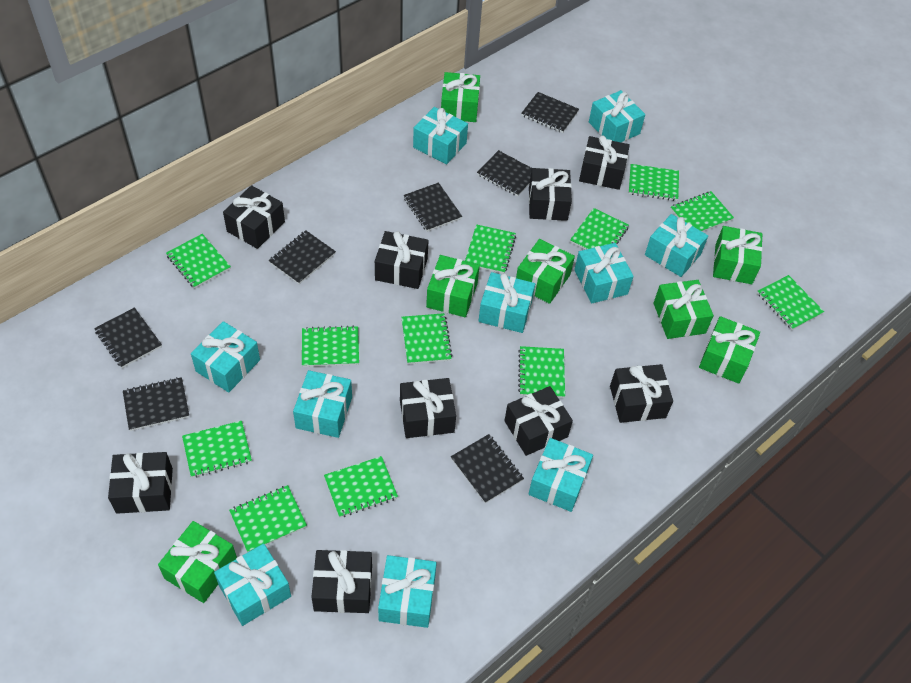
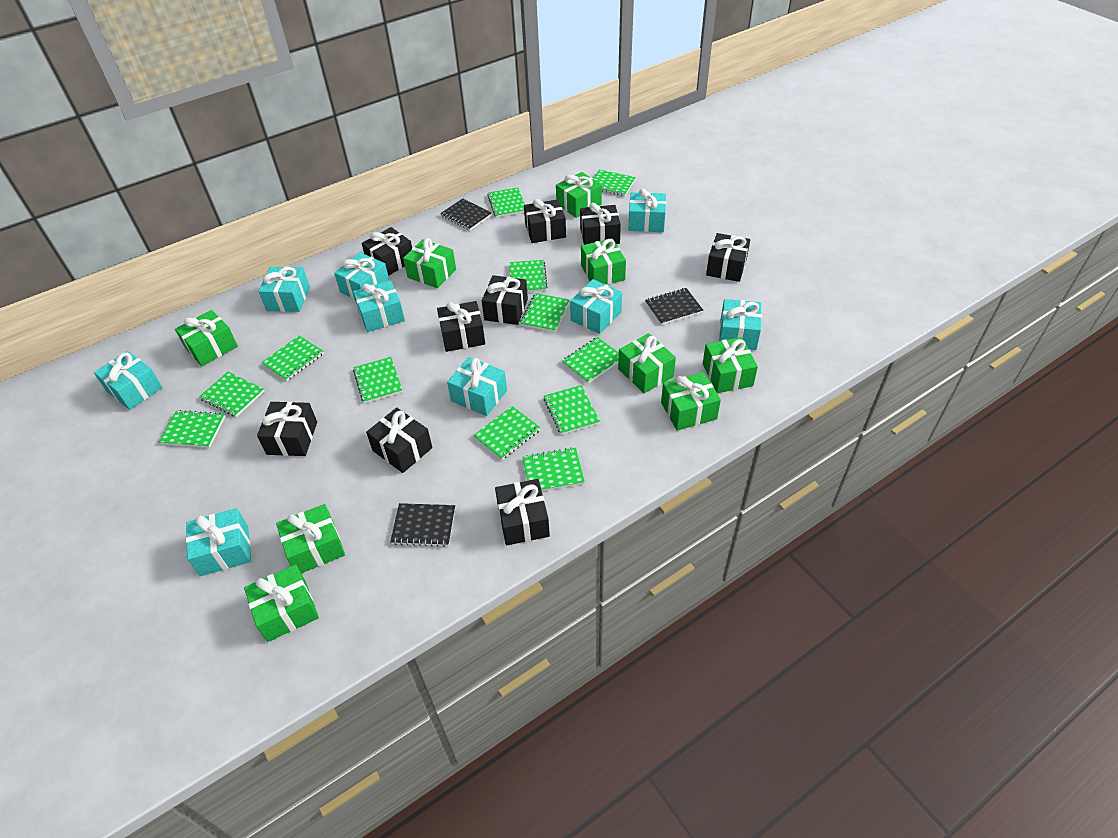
black notebook: 7 -> 3
green gift: 7 -> 9
turquoise gift: 10 -> 9

